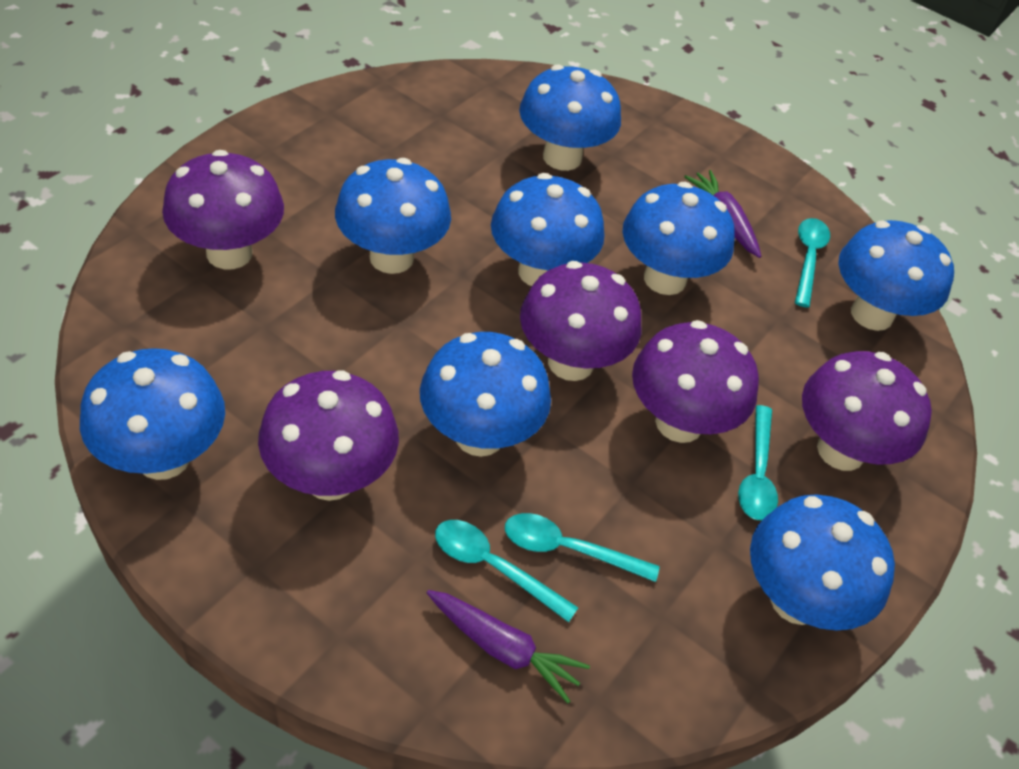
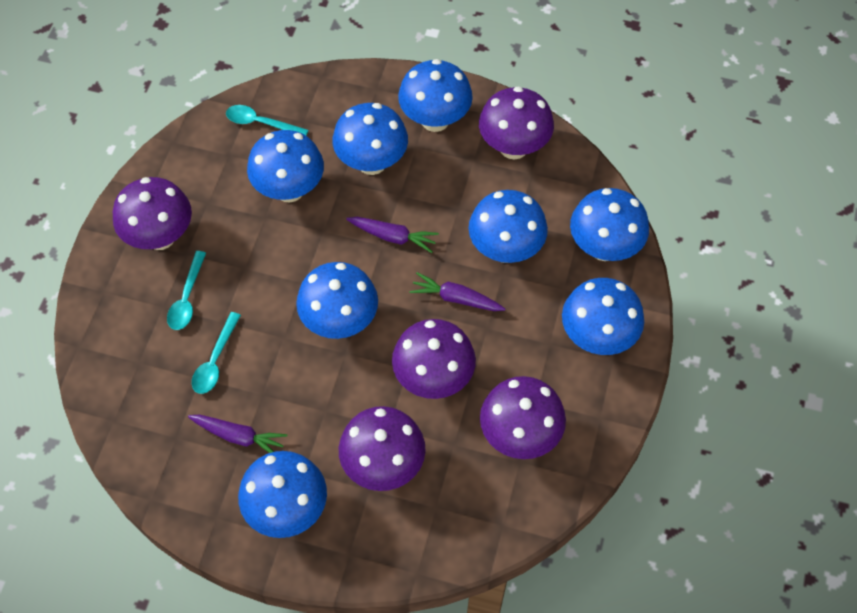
purple carrot: 2 -> 3
turquoise spoon: 4 -> 3

